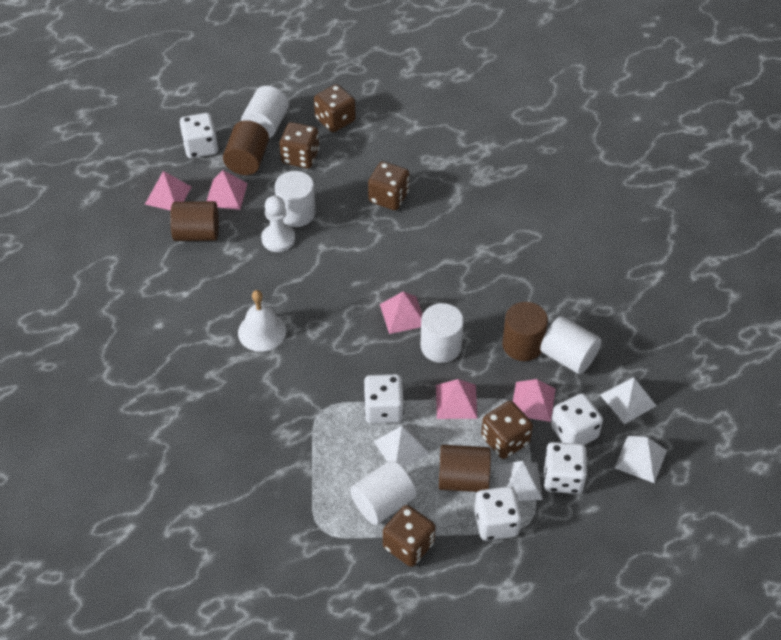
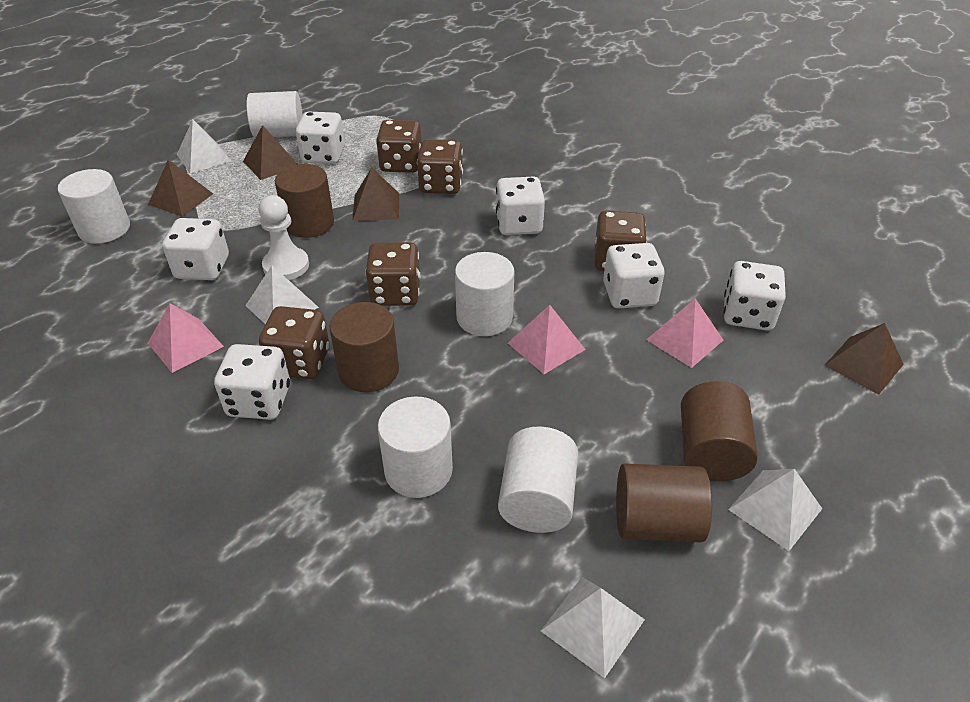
brown pyramid: 0 -> 4
pink pyramid: 5 -> 3
white bell: 1 -> 0
white dice: 5 -> 6

